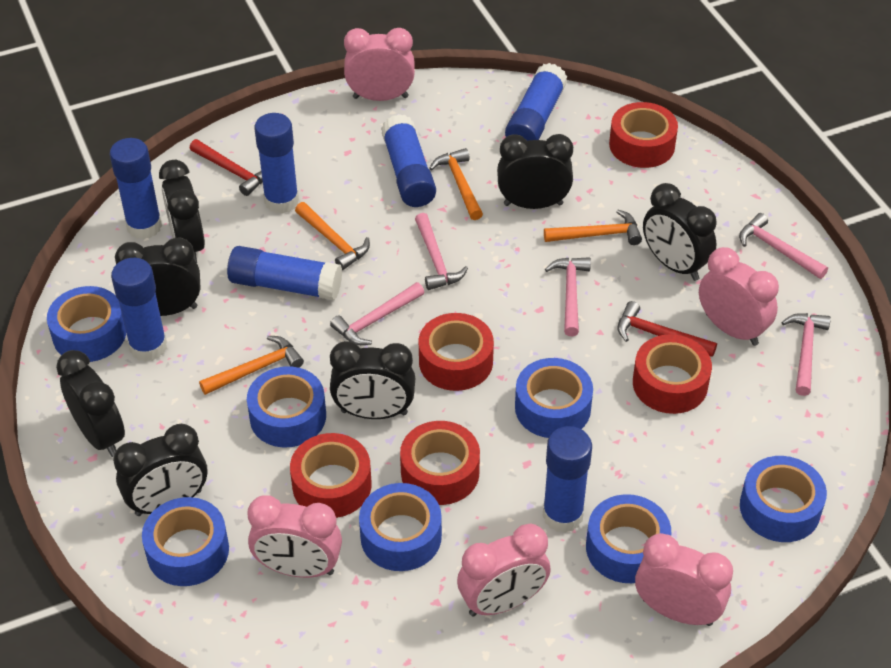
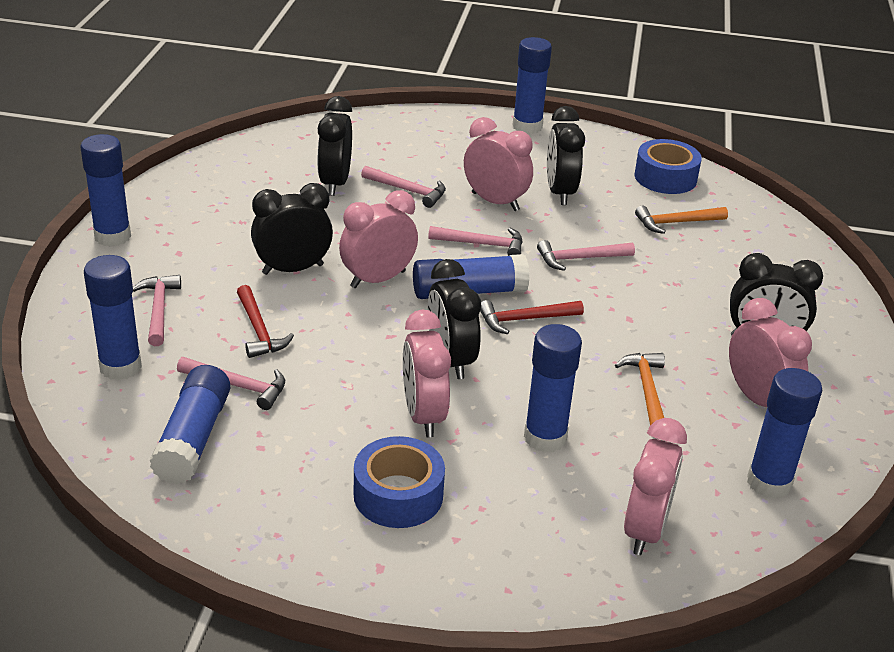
black clock: 7 -> 5
blue tape: 7 -> 2
orange hammer: 4 -> 2
red tape: 5 -> 0

